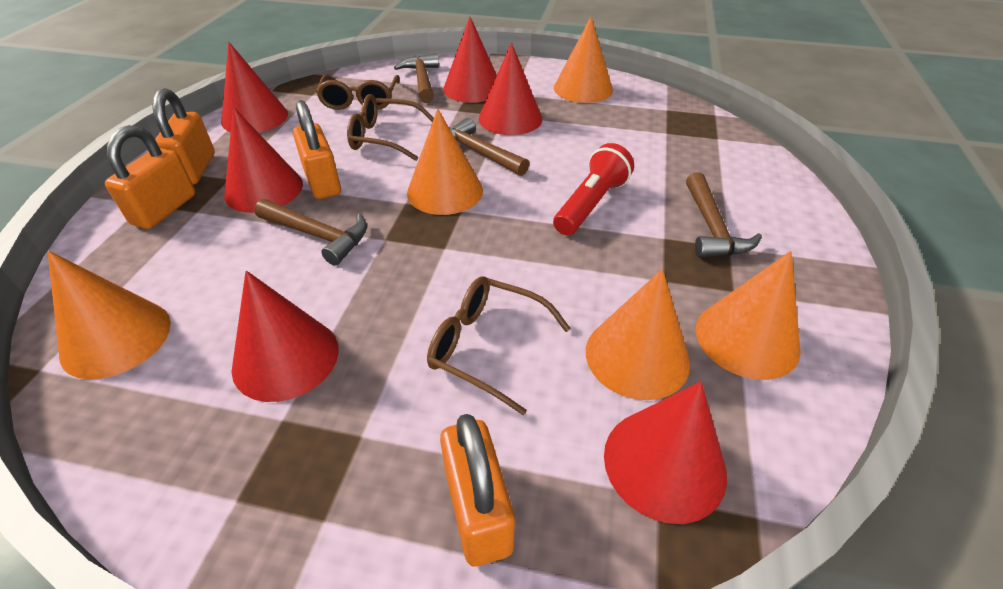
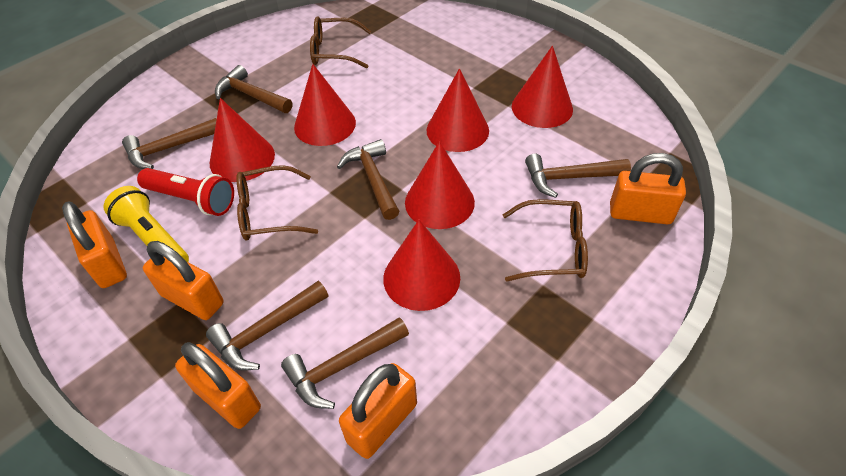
brown hammer: 4 -> 6
orange cone: 5 -> 0
orange padlock: 4 -> 5
yellow flashlight: 0 -> 1

